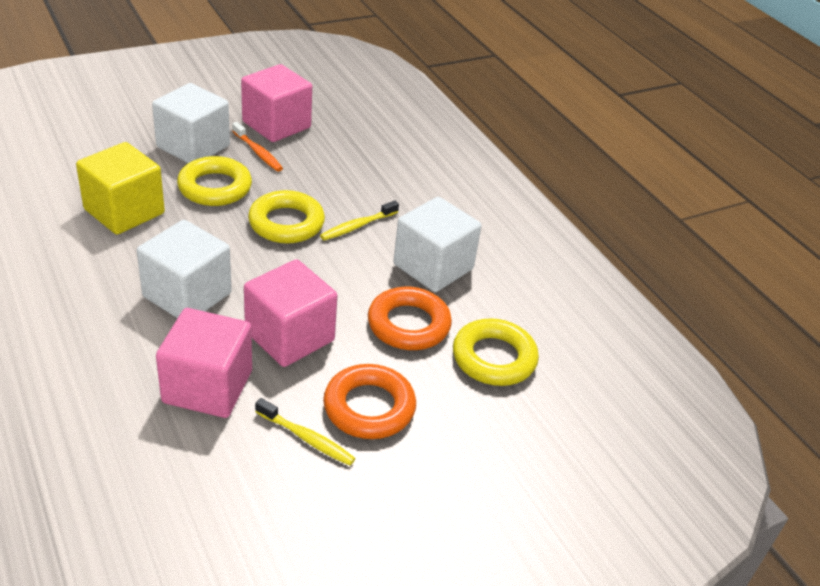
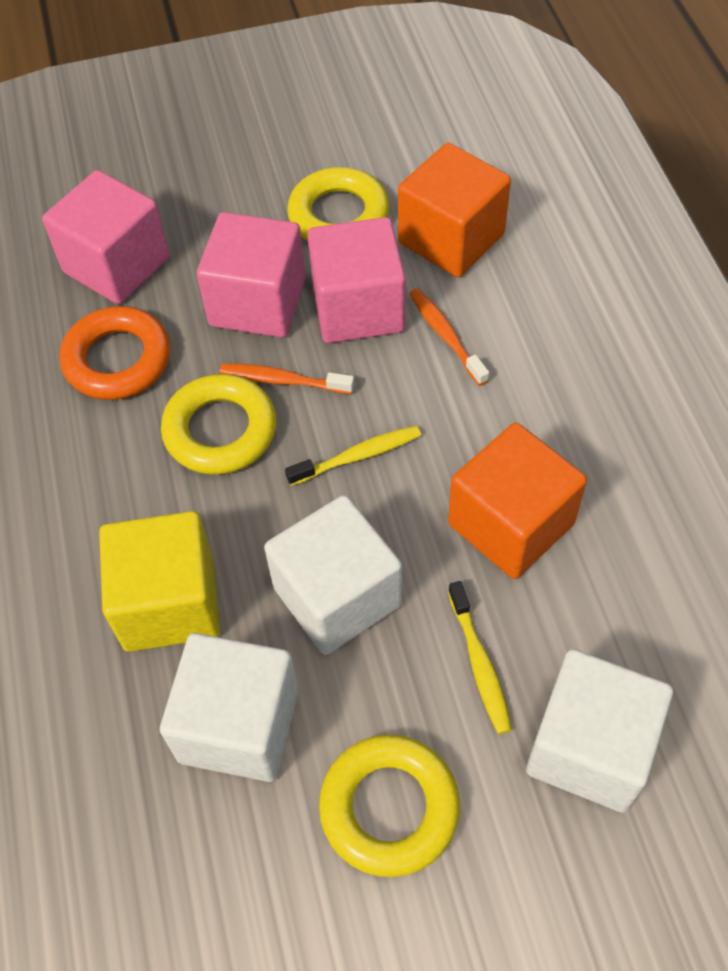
orange cube: 0 -> 2
orange ring: 2 -> 1
orange toothbrush: 1 -> 2

